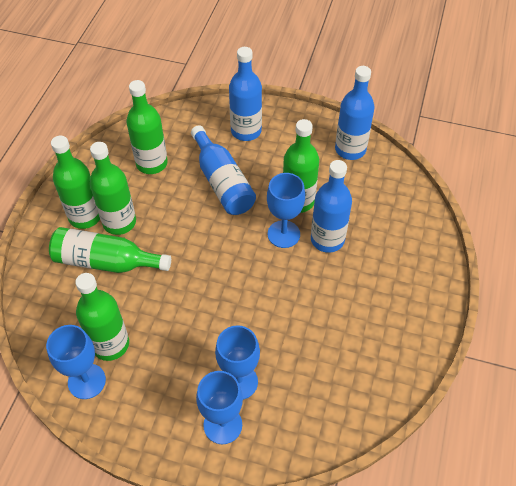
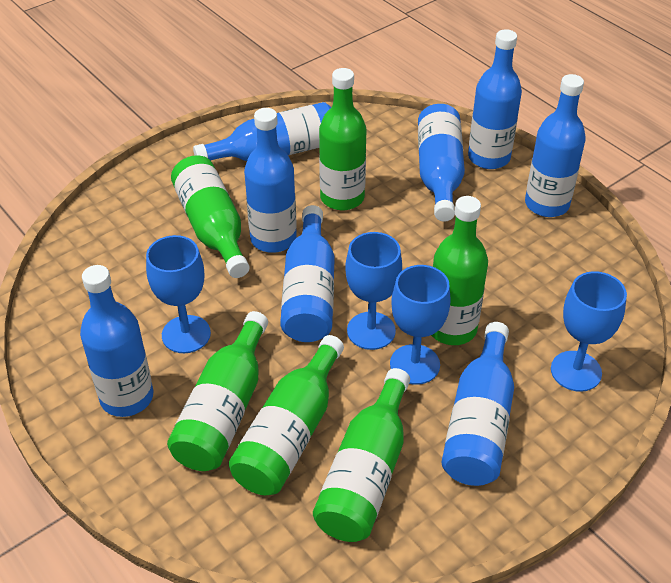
blue bottle: 4 -> 8

